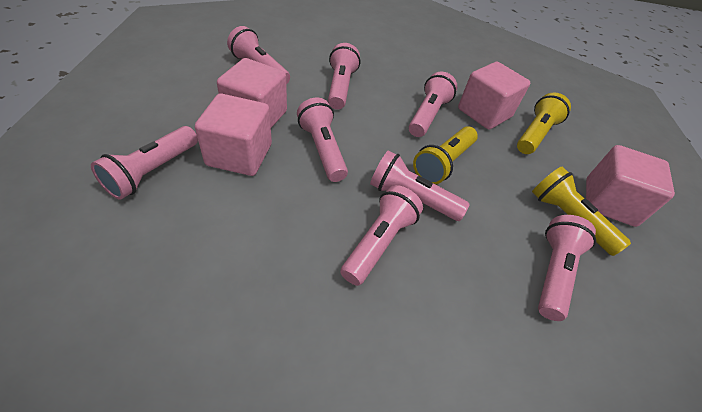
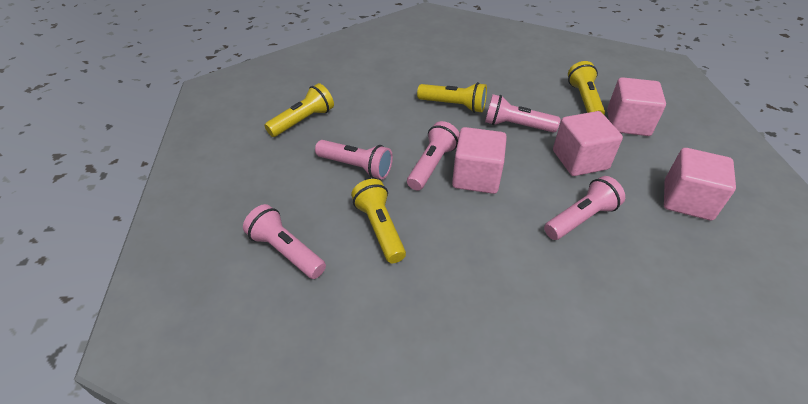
pink flashlight: 8 -> 5
yellow flashlight: 3 -> 4

